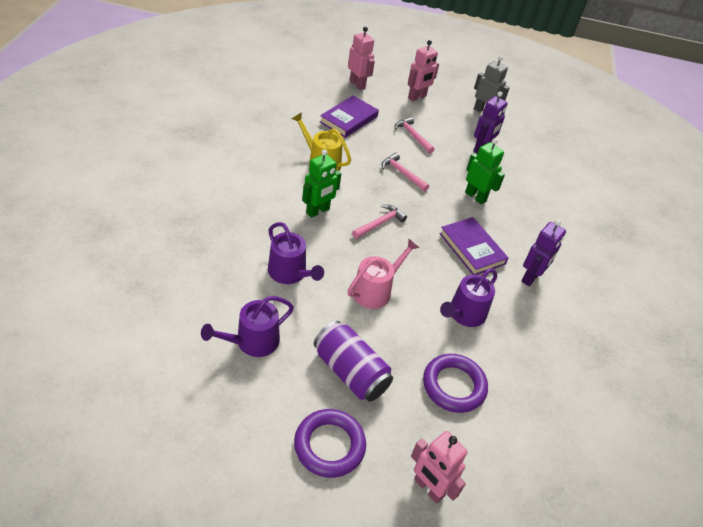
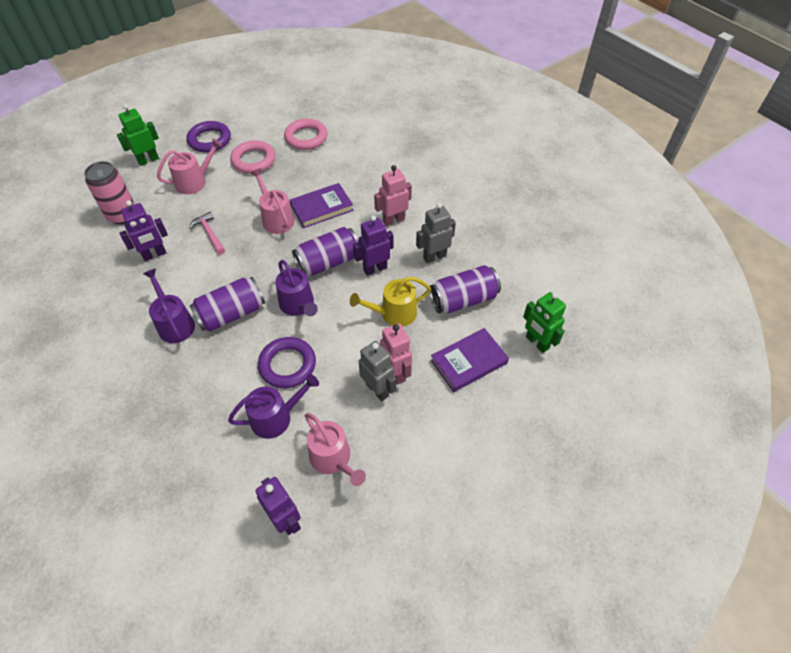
grey robot: 1 -> 2
pink can: 0 -> 1
pink hammer: 3 -> 1
pink ring: 0 -> 2
pink robot: 3 -> 2
pink watering can: 1 -> 3
purple can: 1 -> 3
purple robot: 2 -> 3

